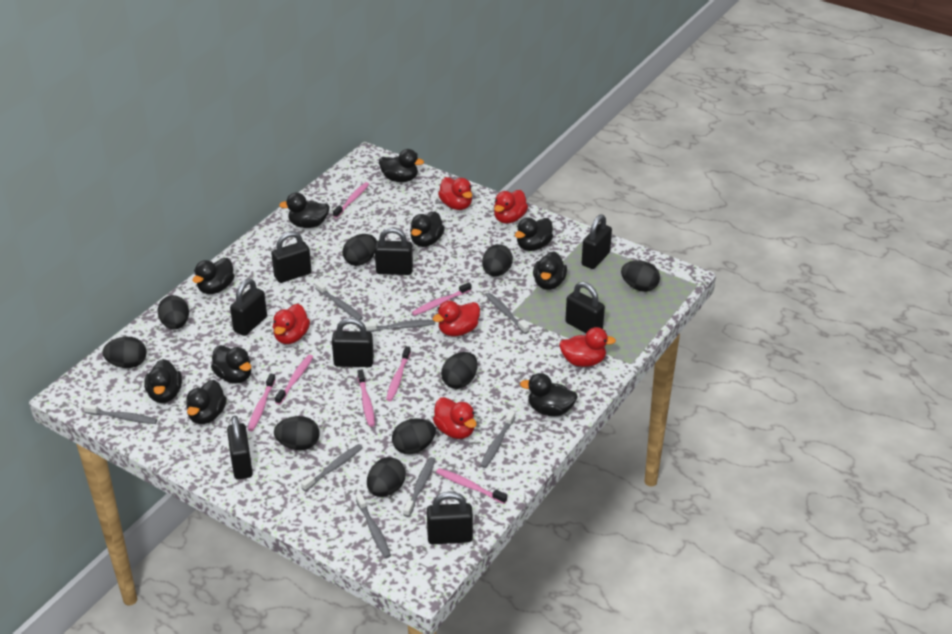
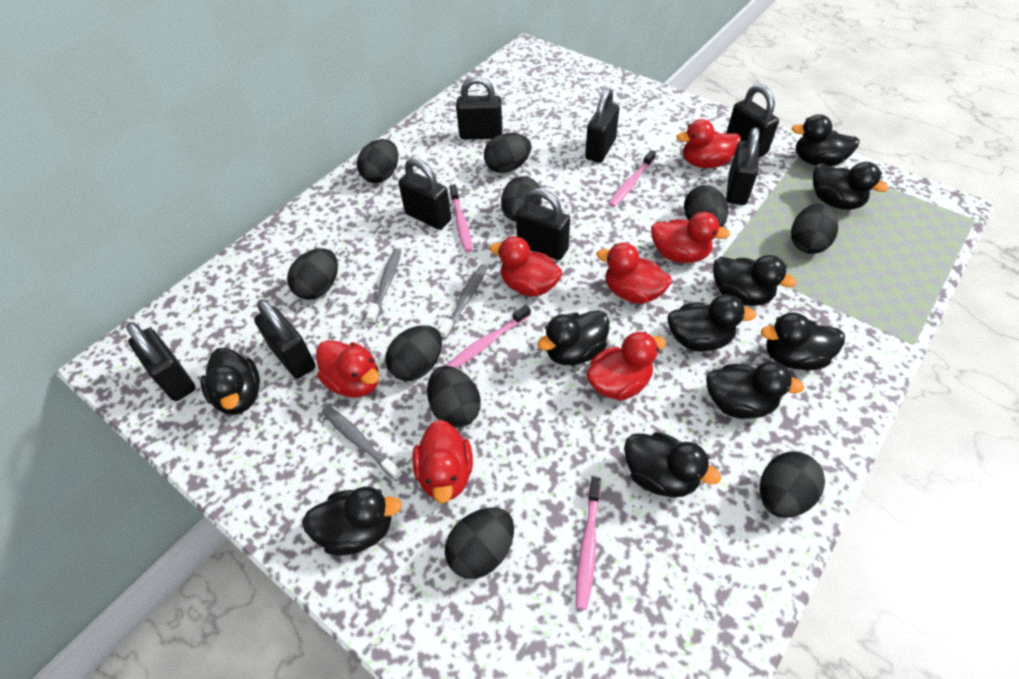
black egg: 9 -> 10
grey toothbrush: 8 -> 3
pink toothbrush: 7 -> 4
red duck: 6 -> 7

